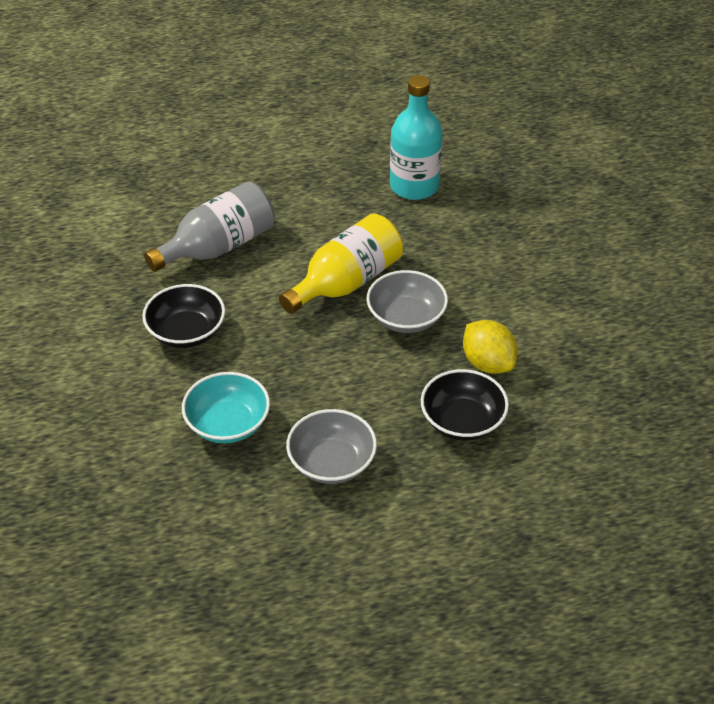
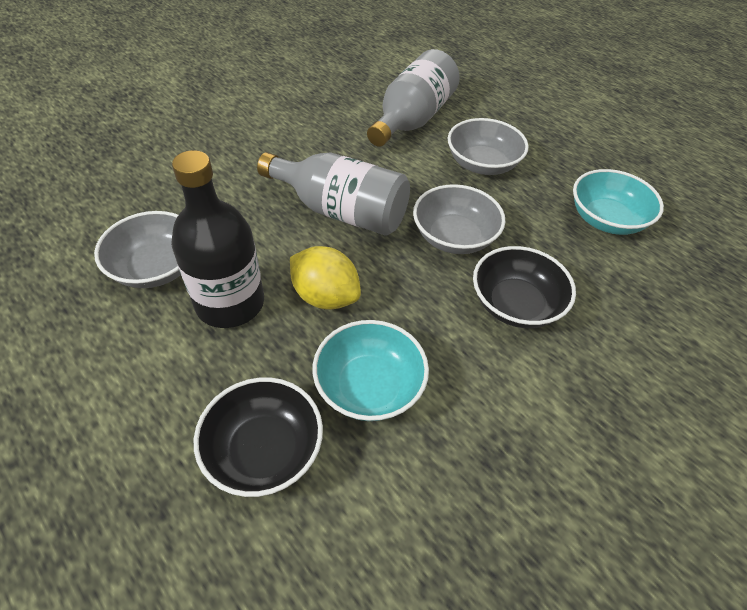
black bottle: 0 -> 1
grey bottle: 1 -> 2
grey bowl: 2 -> 3
turquoise bottle: 1 -> 0
turquoise bowl: 1 -> 2
yellow bottle: 1 -> 0

